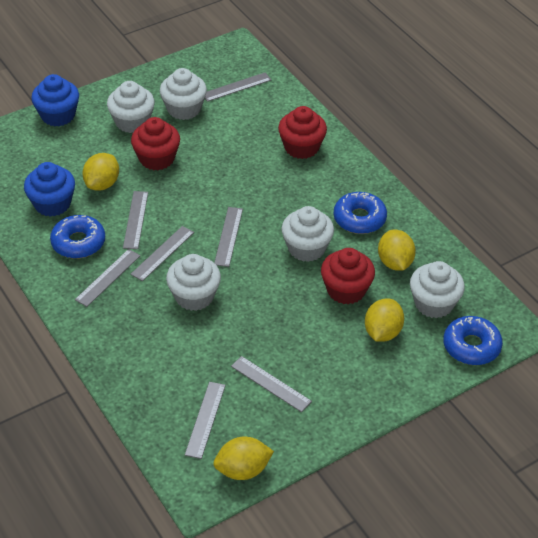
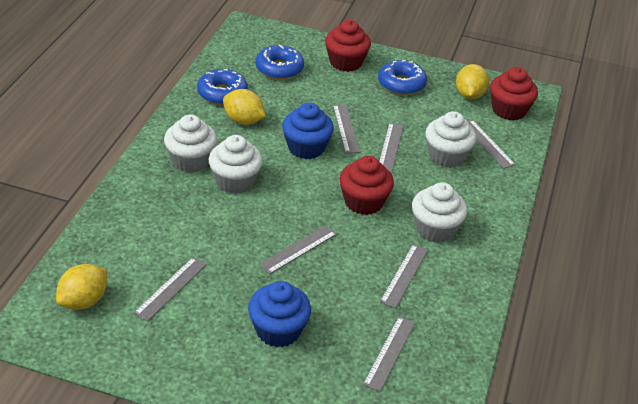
white cupcake: 5 -> 4
yellow lemon: 4 -> 3

